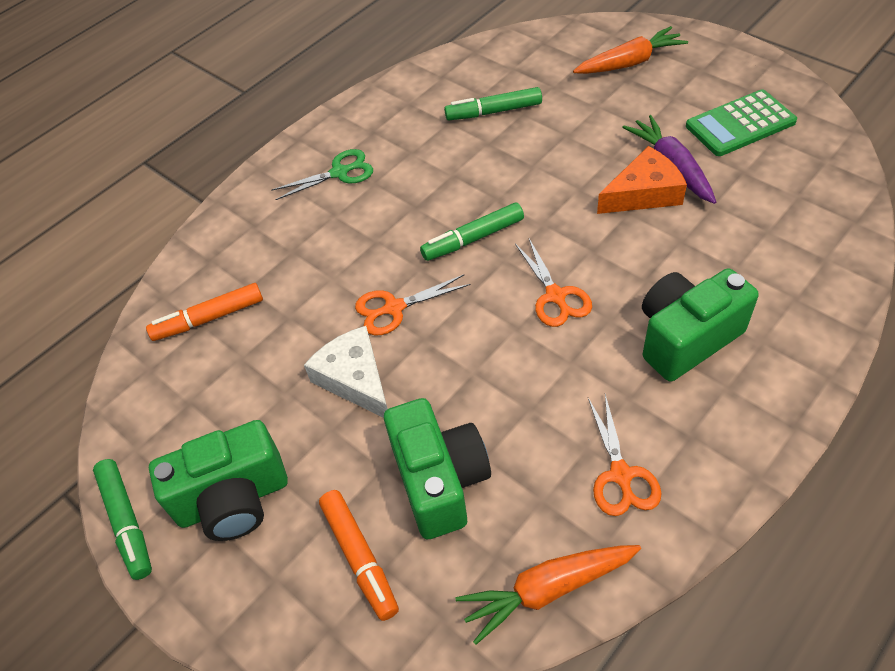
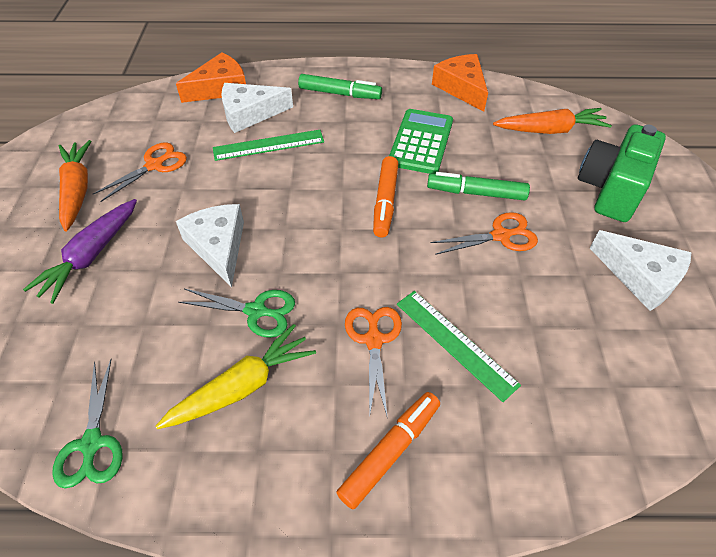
green camera: 3 -> 1
green marker: 3 -> 2
green ruler: 0 -> 2
green scissors: 1 -> 2
orange cheese: 1 -> 2
white cheese: 1 -> 3
yellow carrot: 0 -> 1

